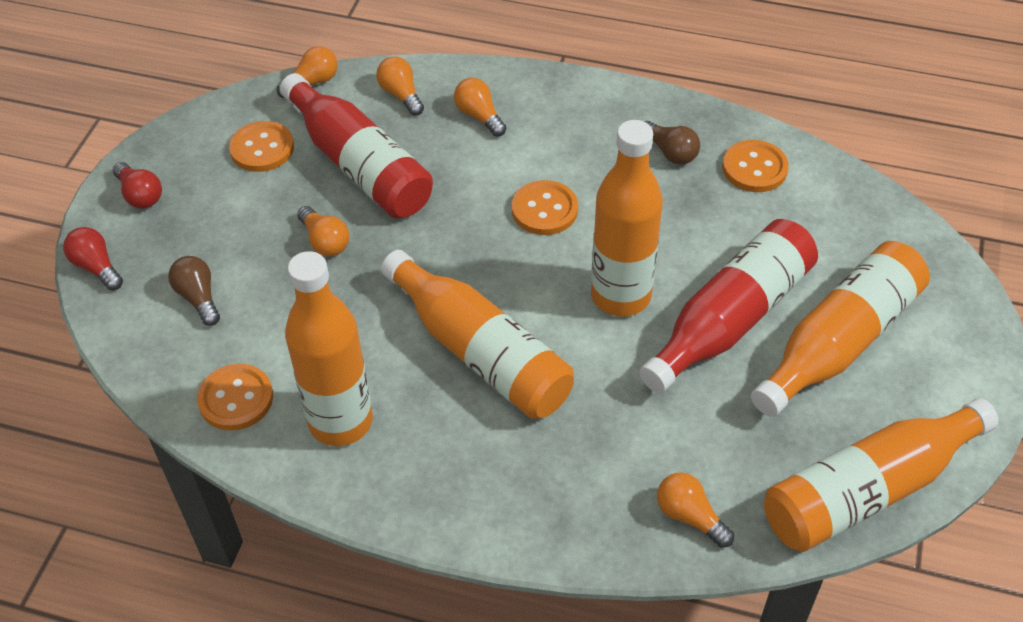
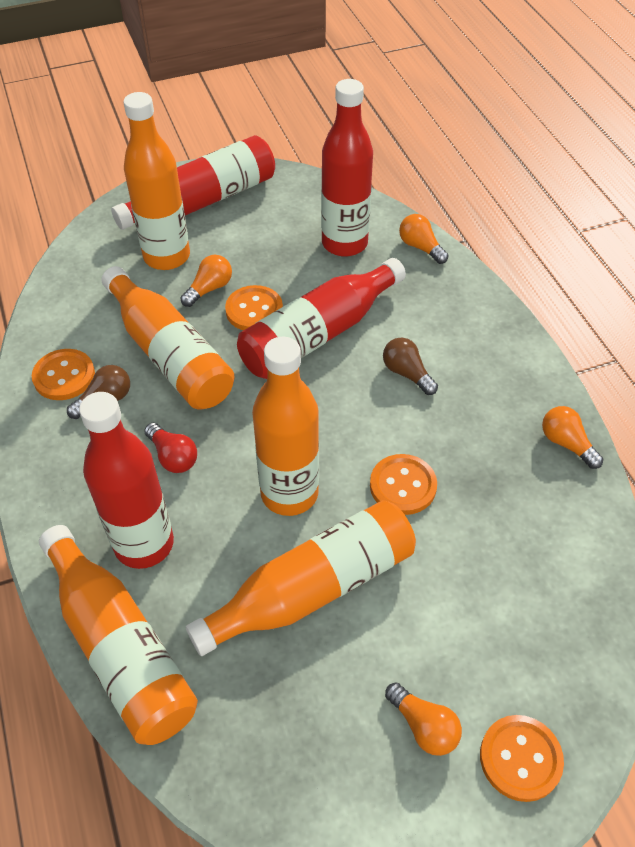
orange light bulb: 5 -> 4
red bottle: 2 -> 4
red light bulb: 2 -> 1

